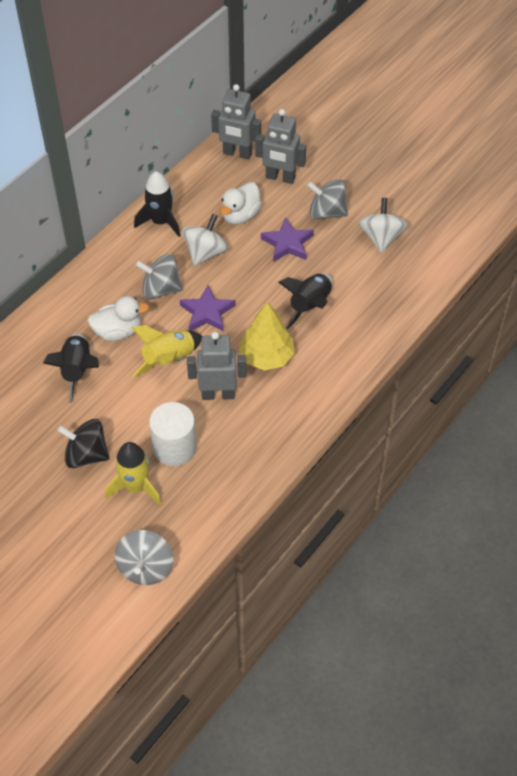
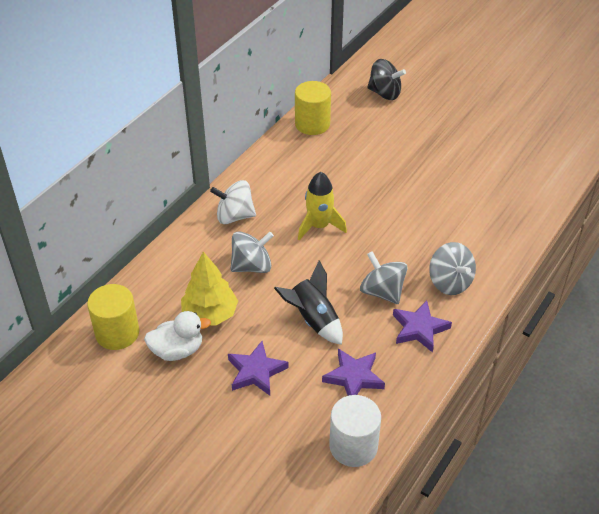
black rocket: 3 -> 1
grey robot: 3 -> 0
purple star: 2 -> 3
white duck: 2 -> 1
white spinning top: 2 -> 1
yellow cylinder: 0 -> 2
yellow rocket: 2 -> 1

